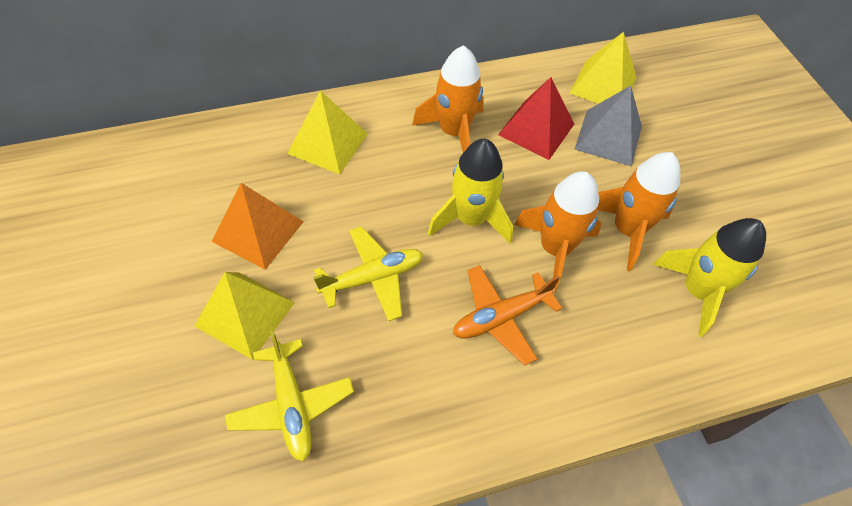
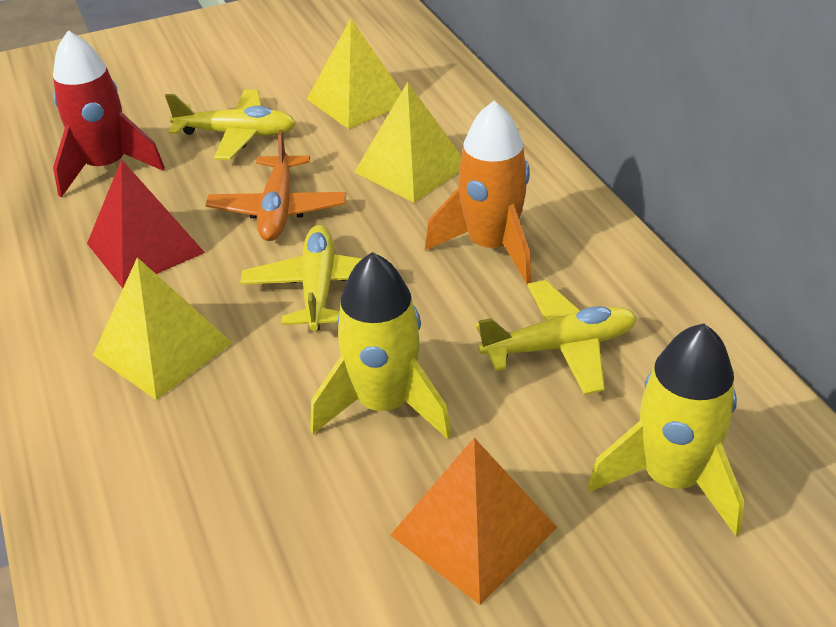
grey pyramid: 1 -> 0
orange rocket: 3 -> 1
red rocket: 0 -> 1
yellow plane: 2 -> 3

